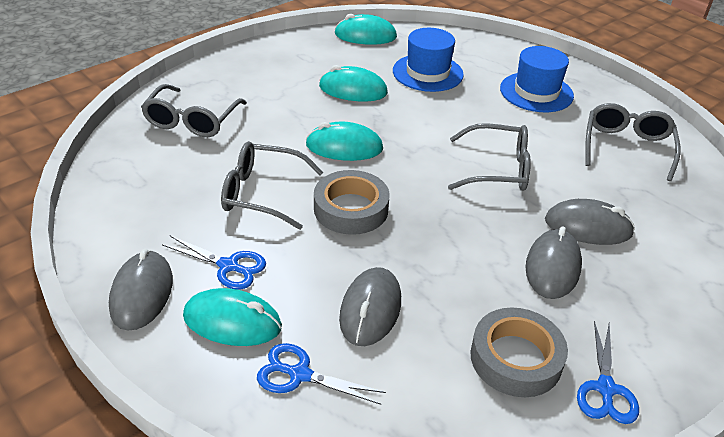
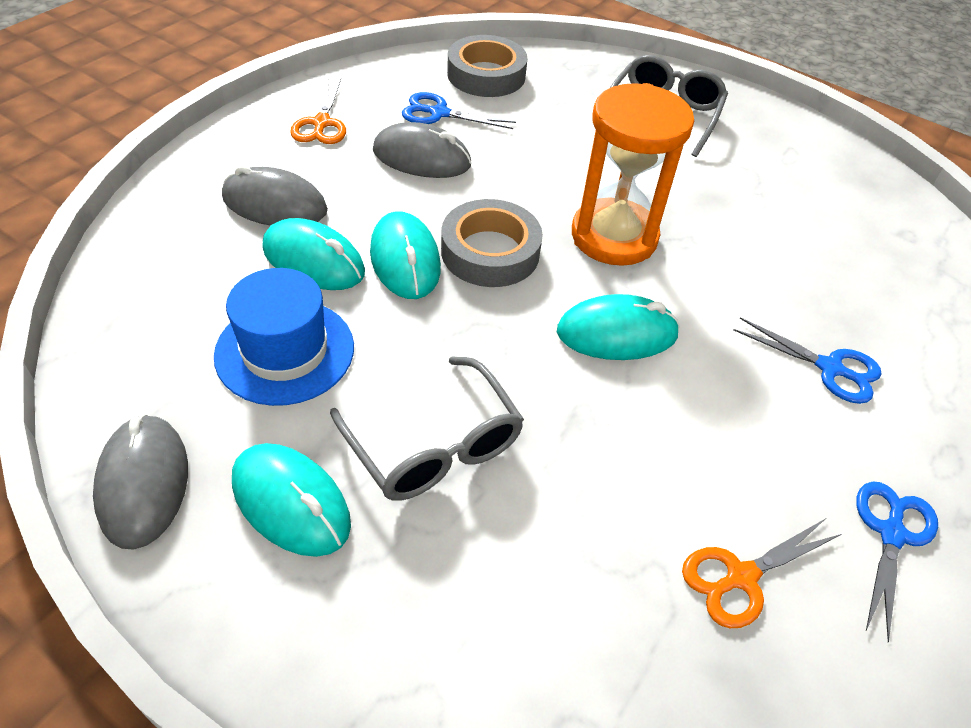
blue hat: 2 -> 1
grey glasses: 4 -> 2
grey mouse: 4 -> 3
orange hourglass: 0 -> 1
orange scissors: 0 -> 2

